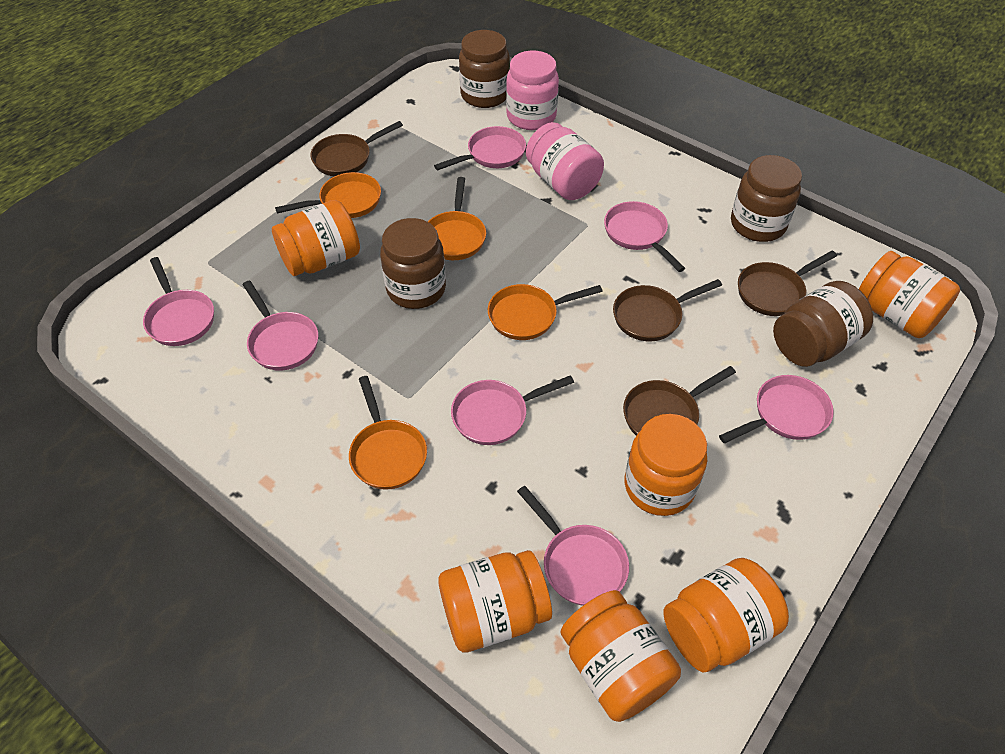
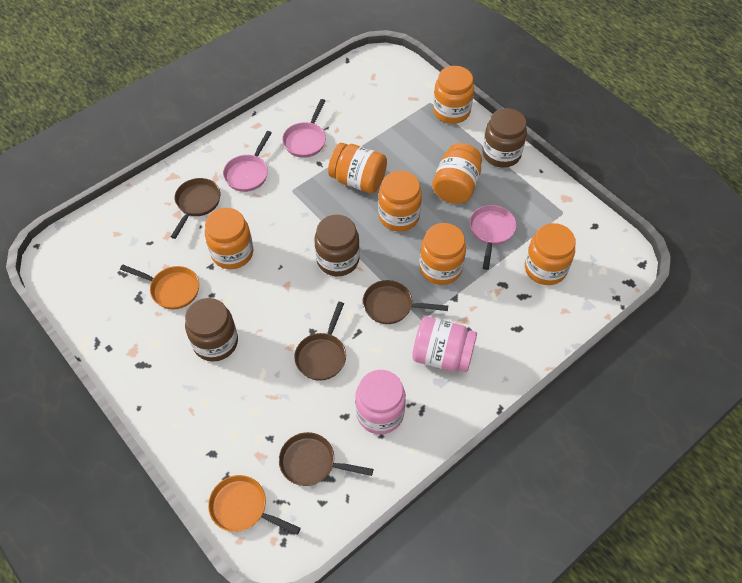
brown jar: 4 -> 3
orange jar: 6 -> 7
orange pan: 4 -> 2
pink pan: 7 -> 3

